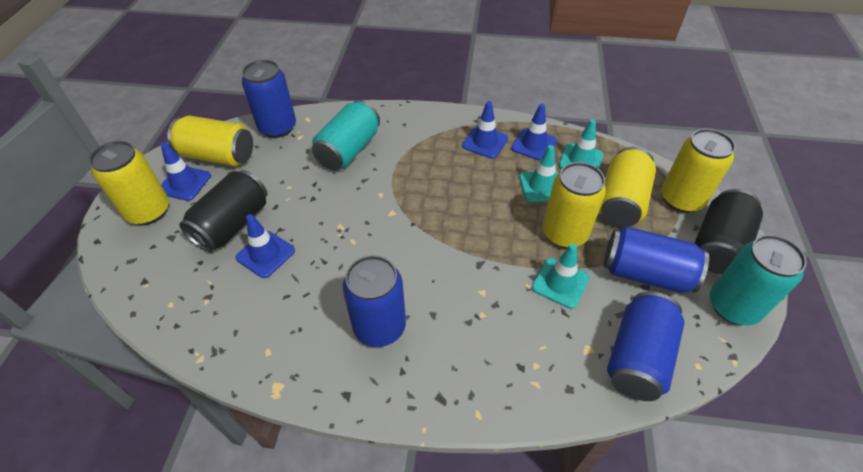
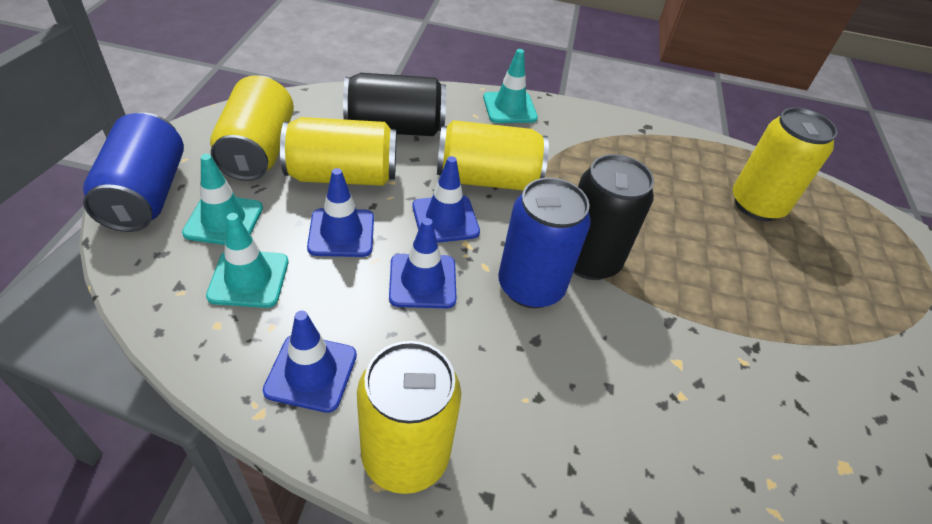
blue can: 4 -> 2
turquoise can: 2 -> 0

